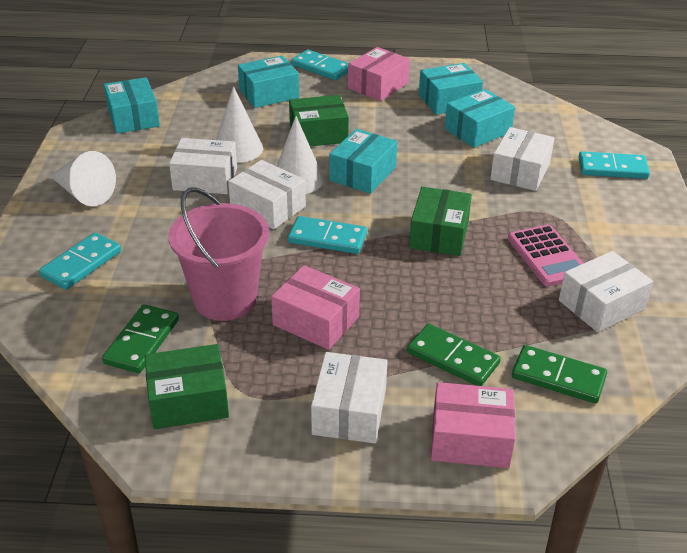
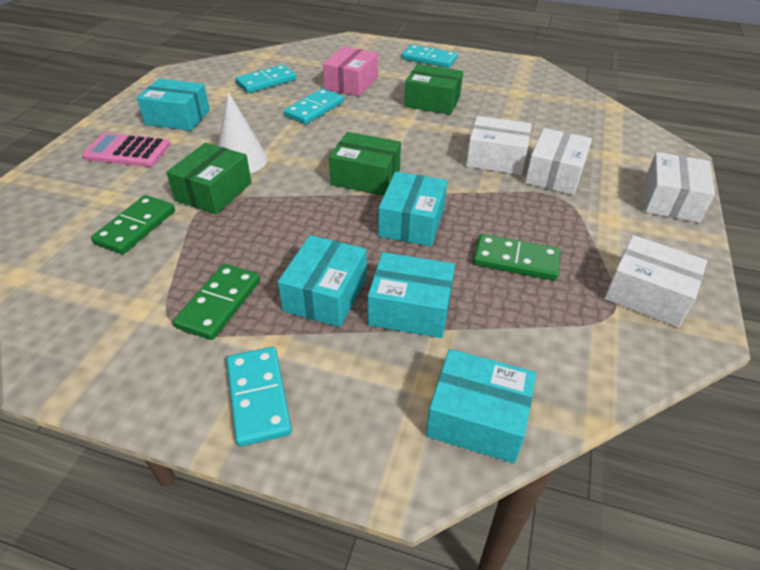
pink box: 3 -> 1
pink bucket: 1 -> 0
white box: 5 -> 4
white cone: 3 -> 1

